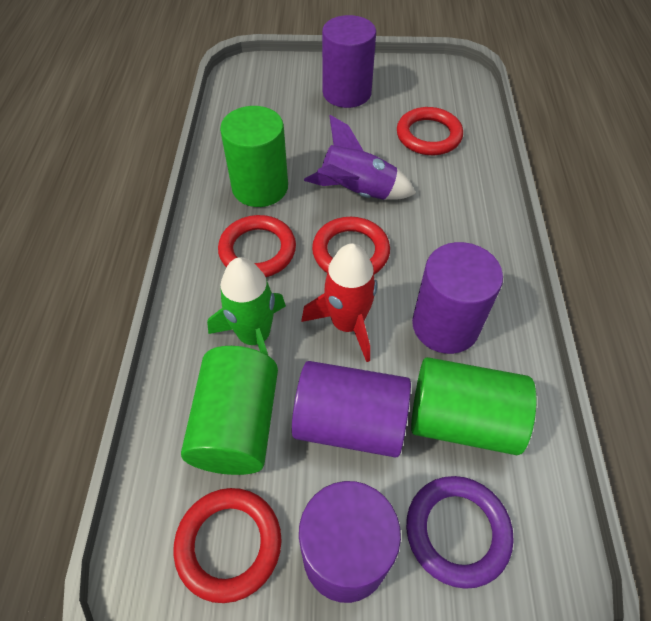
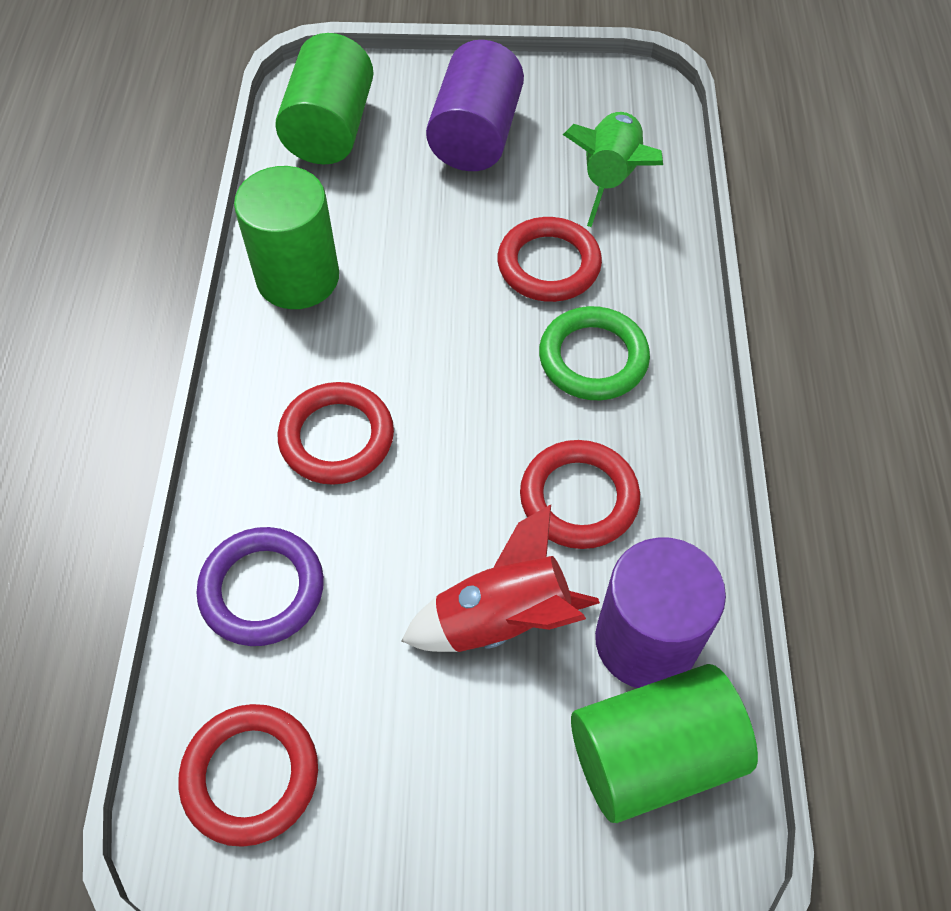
green ring: 0 -> 1
purple cylinder: 4 -> 2
purple rocket: 1 -> 0

